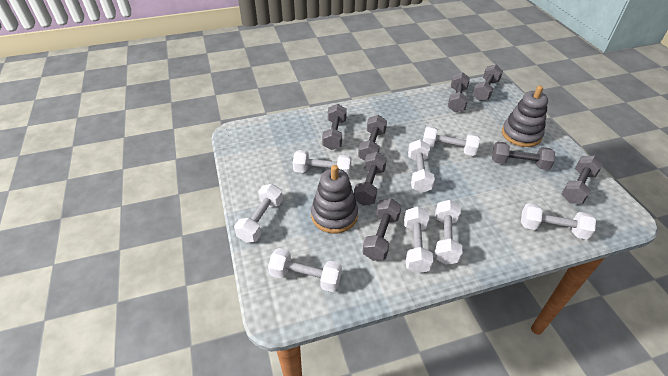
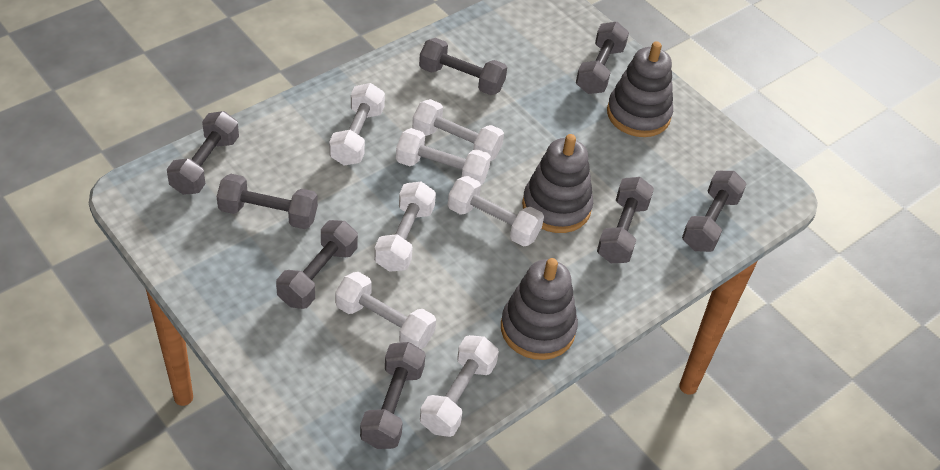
grey stacking toy: 2 -> 3
white dumbbell: 8 -> 7

